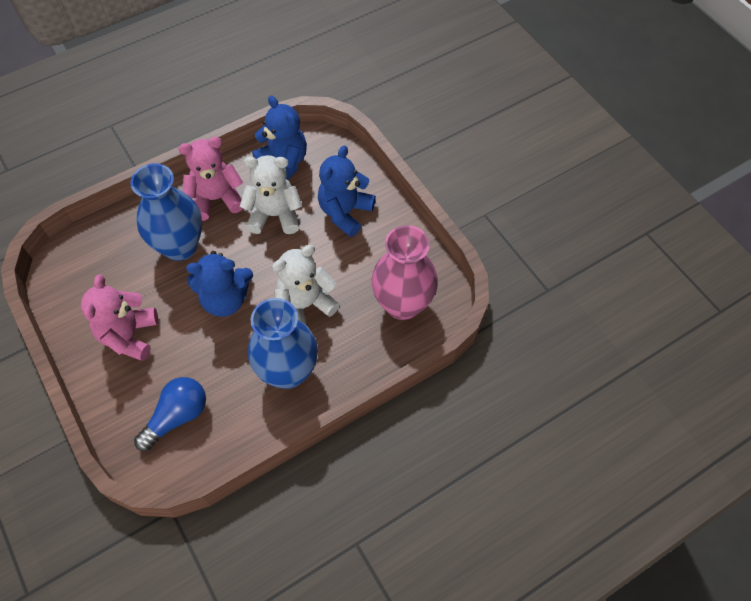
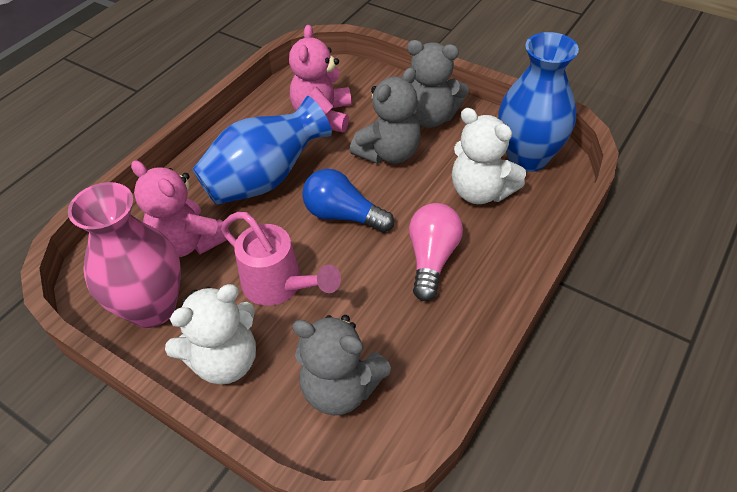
blue teddy bear: 3 -> 0
grey teddy bear: 0 -> 3
pink light bulb: 0 -> 1
pink watering can: 0 -> 1

